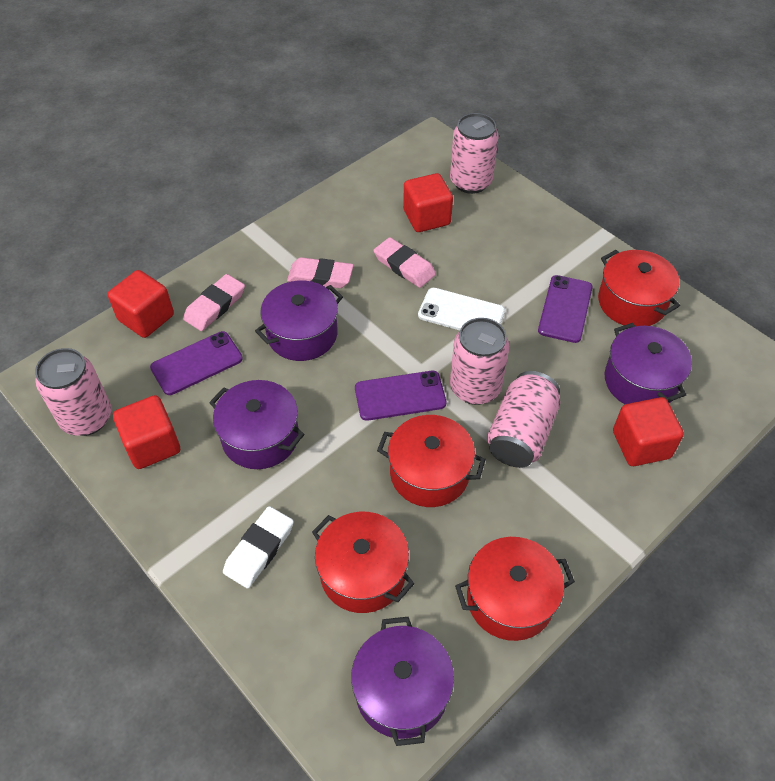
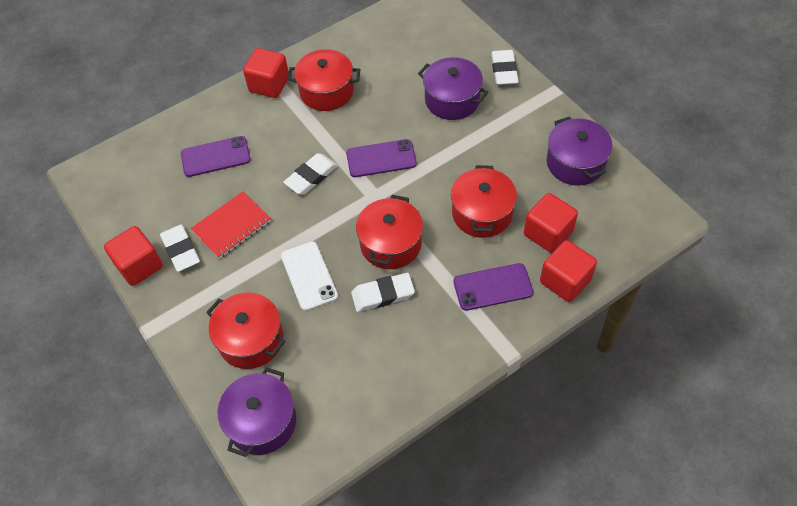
pink can: 4 -> 0
pink eraser: 3 -> 0
purple pot: 4 -> 3
red notebook: 0 -> 1
white eraser: 1 -> 4

